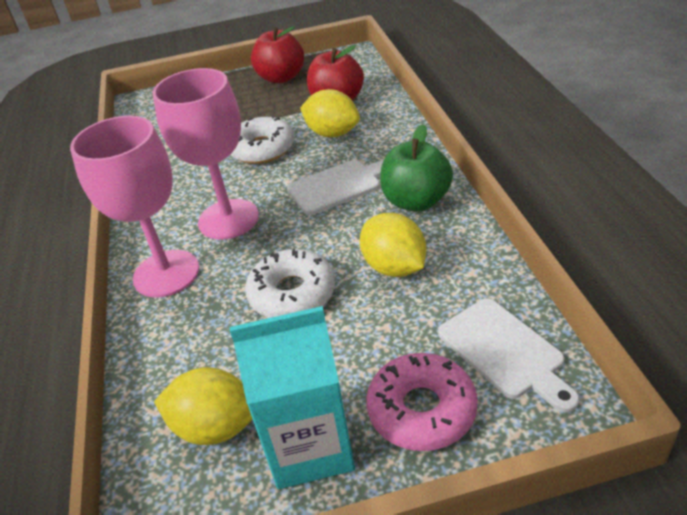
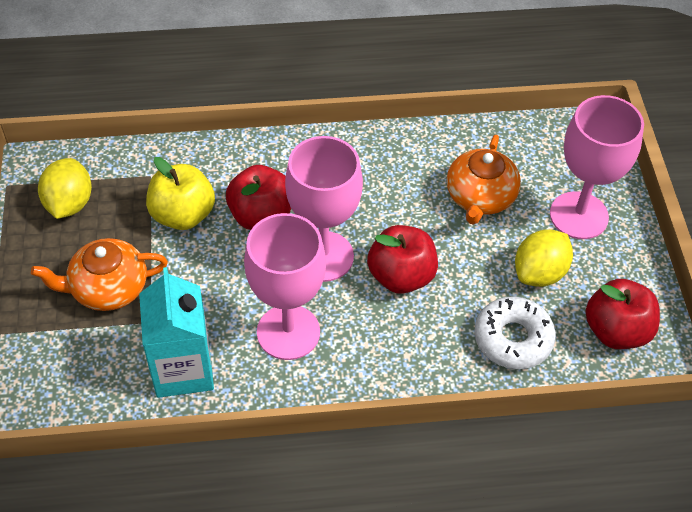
green apple: 1 -> 0
orange teapot: 0 -> 2
pink donut: 1 -> 0
pink goblet: 2 -> 3
red apple: 2 -> 3
white cutting board: 2 -> 0
white donut: 2 -> 1
yellow apple: 0 -> 1
yellow lemon: 3 -> 2

